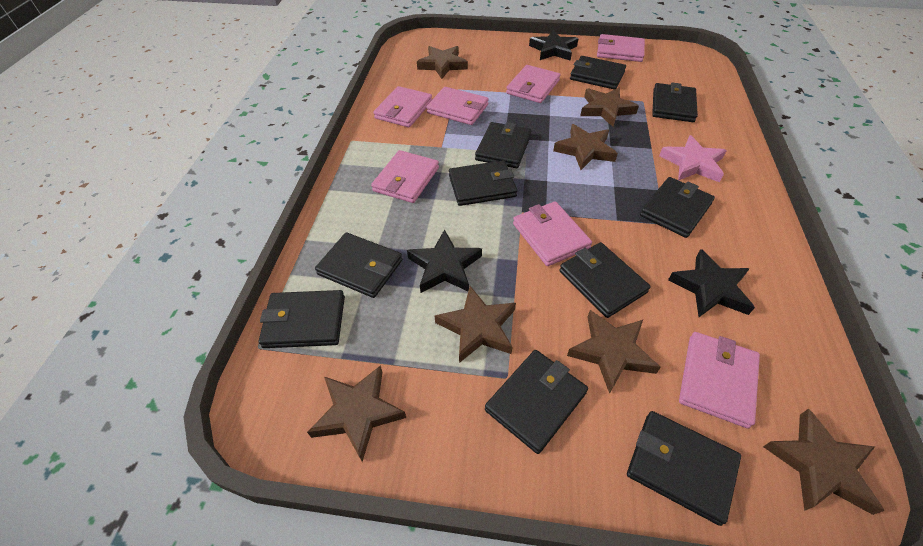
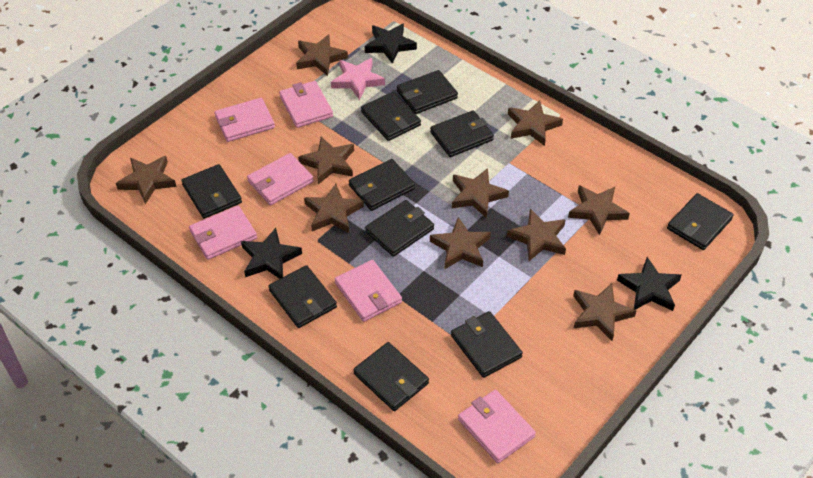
brown star: 7 -> 10
pink wallet: 7 -> 6

